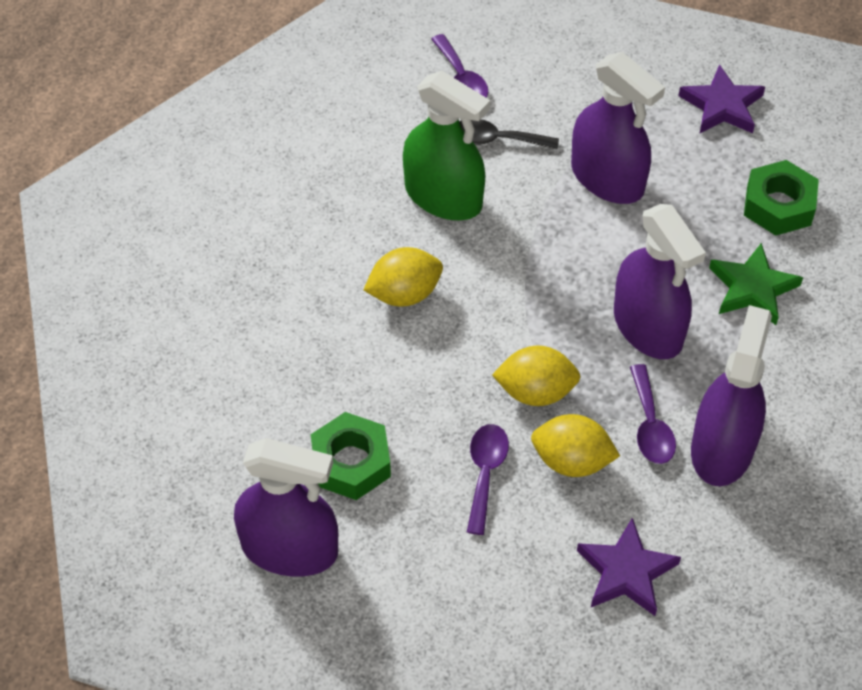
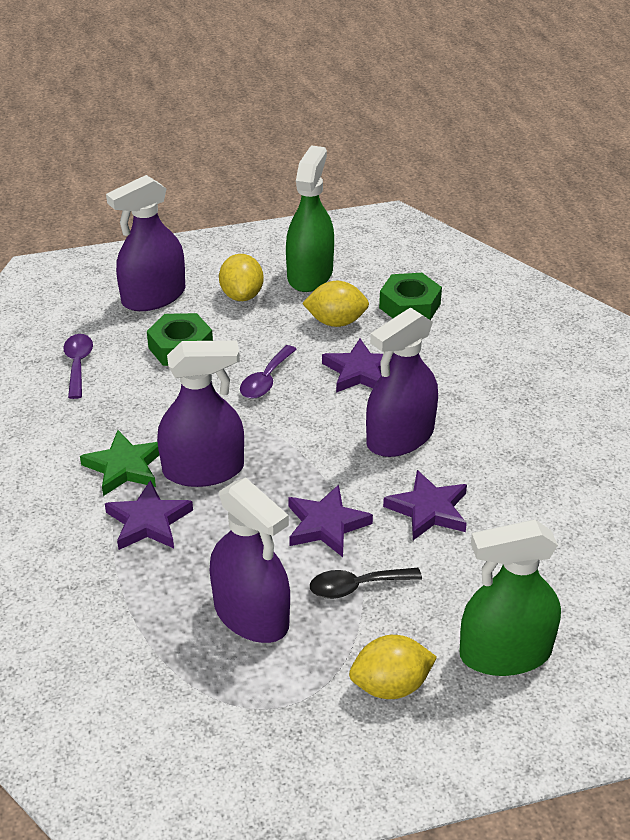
green spray bottle: 1 -> 2
purple spoon: 3 -> 2
purple star: 2 -> 4

